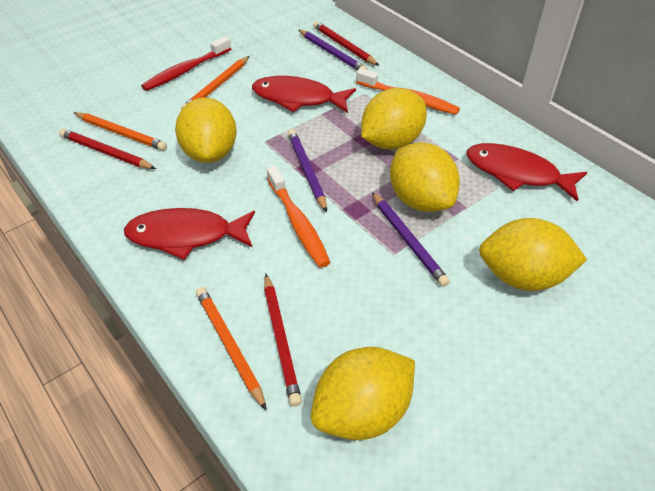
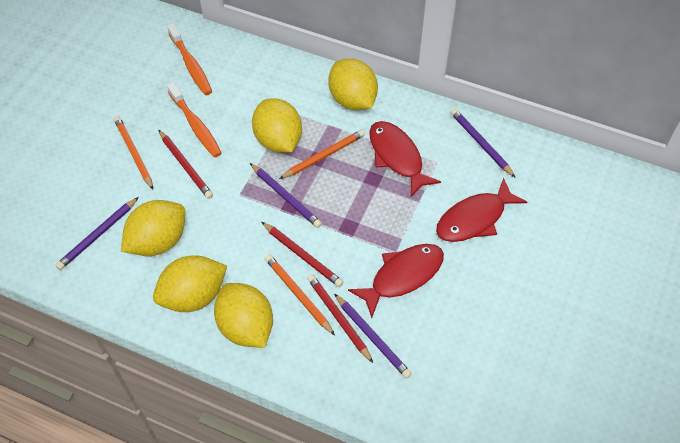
purple pencil: 3 -> 4
red toothbrush: 1 -> 0

